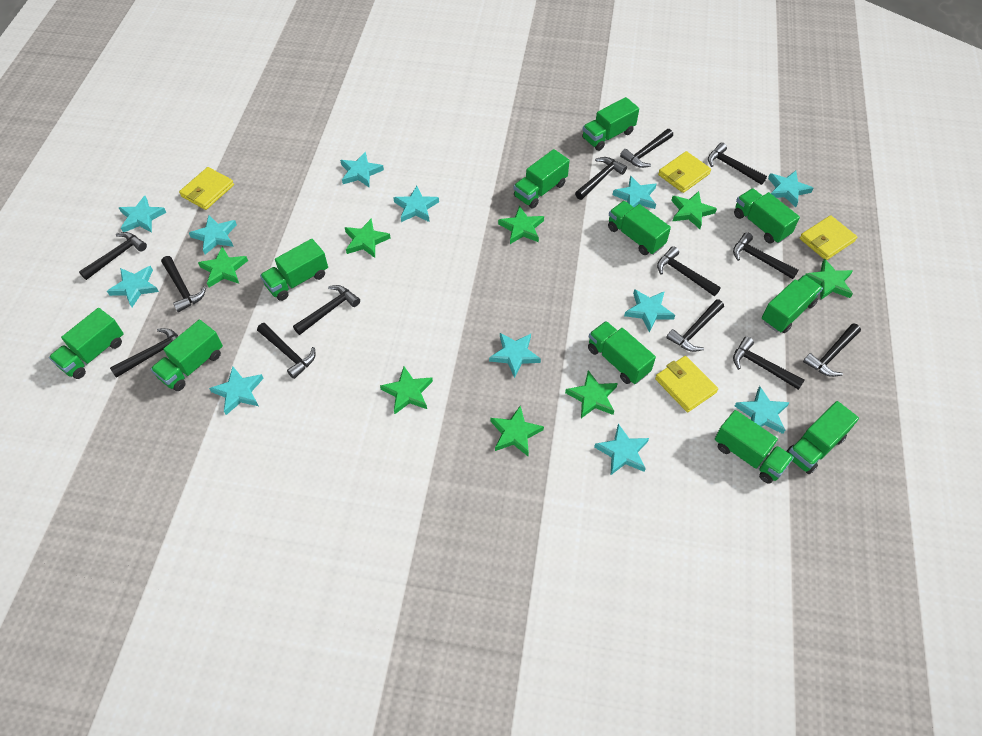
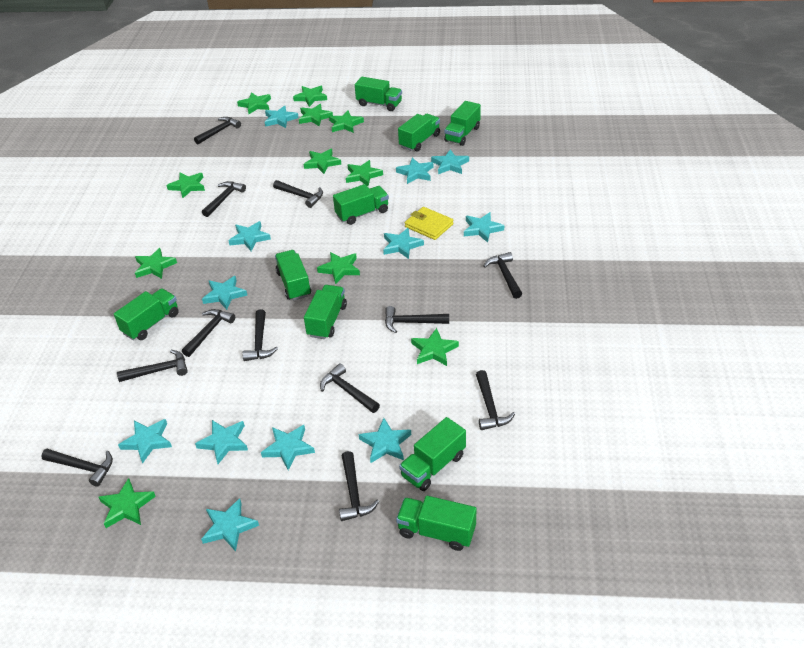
black hammer: 13 -> 12
green star: 8 -> 11
green truck: 11 -> 9
yellow wallet: 4 -> 1

